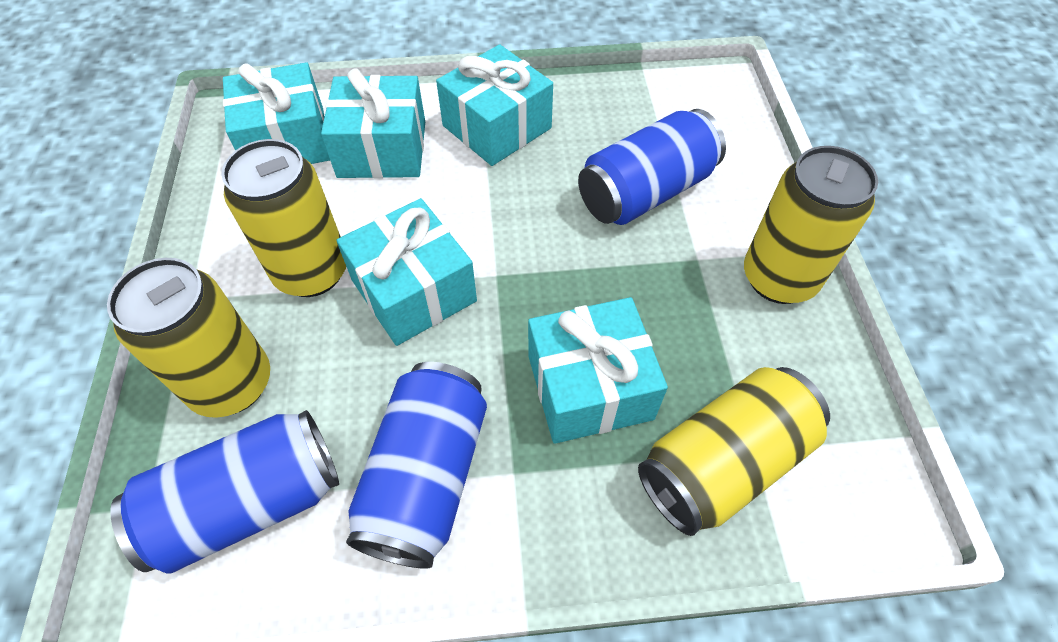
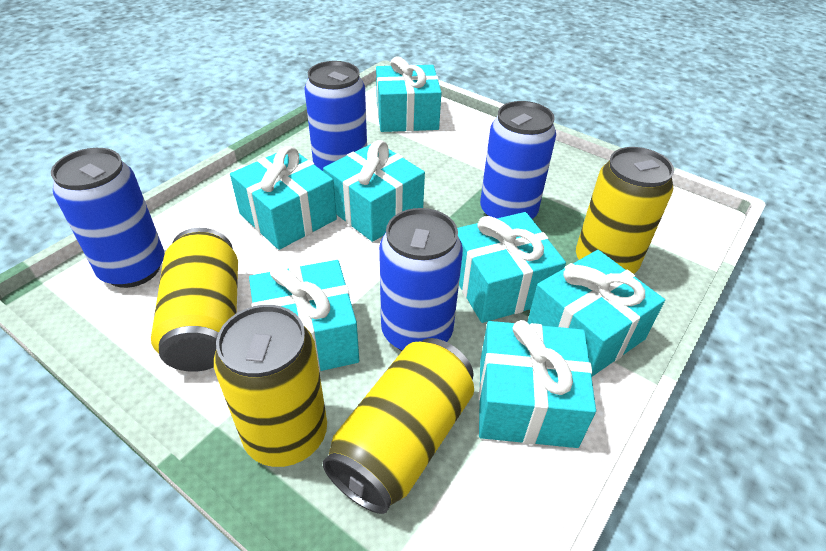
blue can: 3 -> 4
turquoise gift: 5 -> 7

